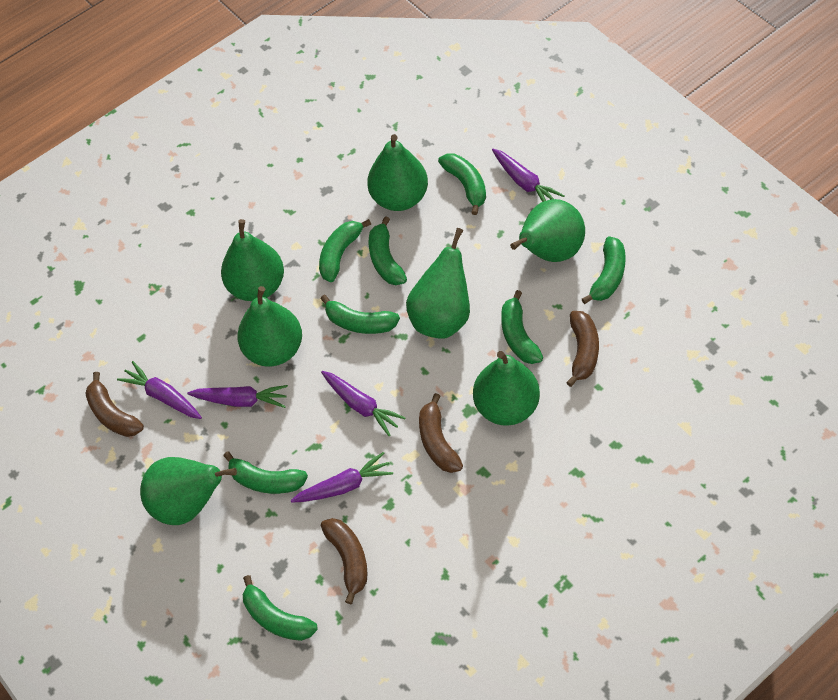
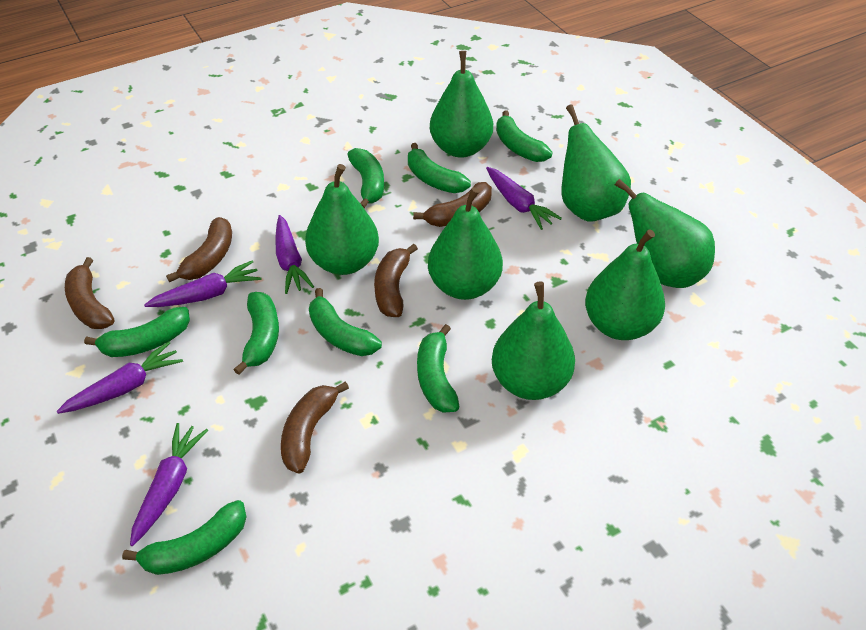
brown banana: 4 -> 5

